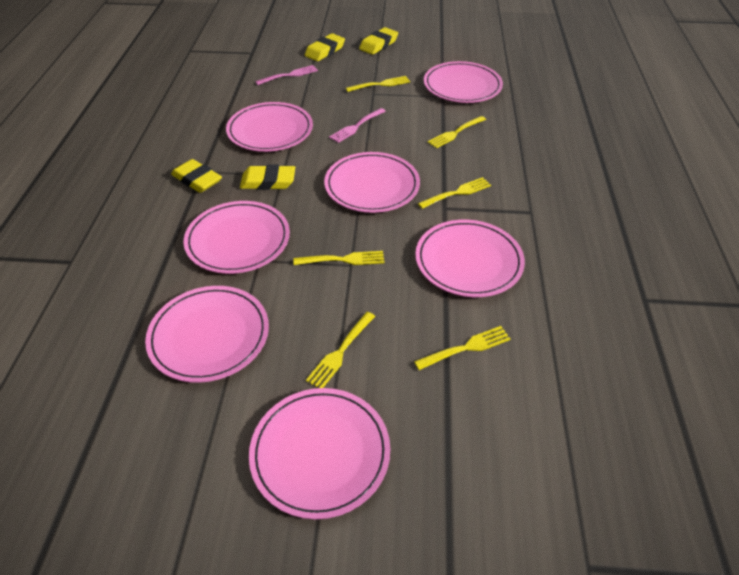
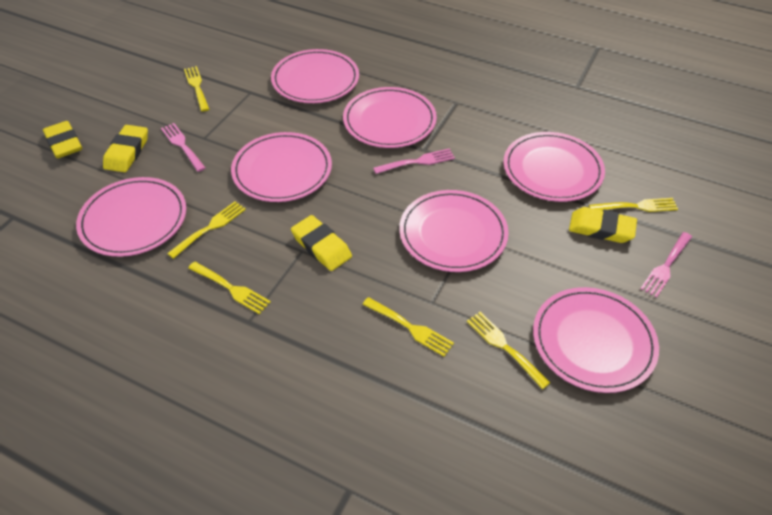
pink fork: 2 -> 3

